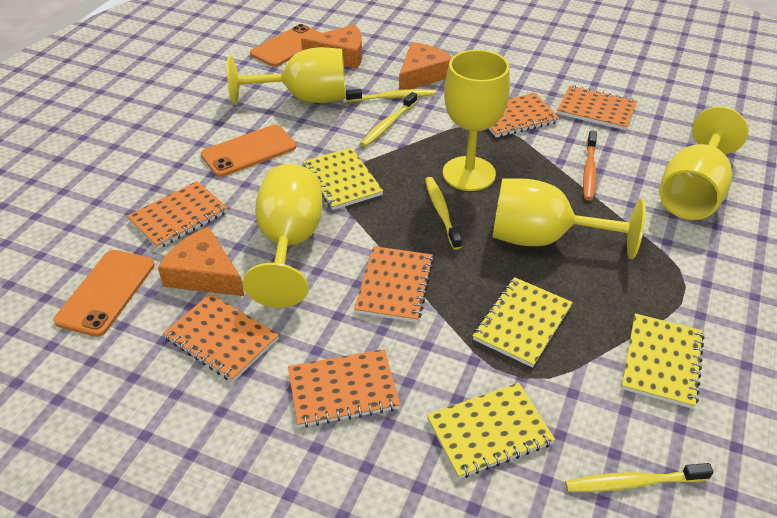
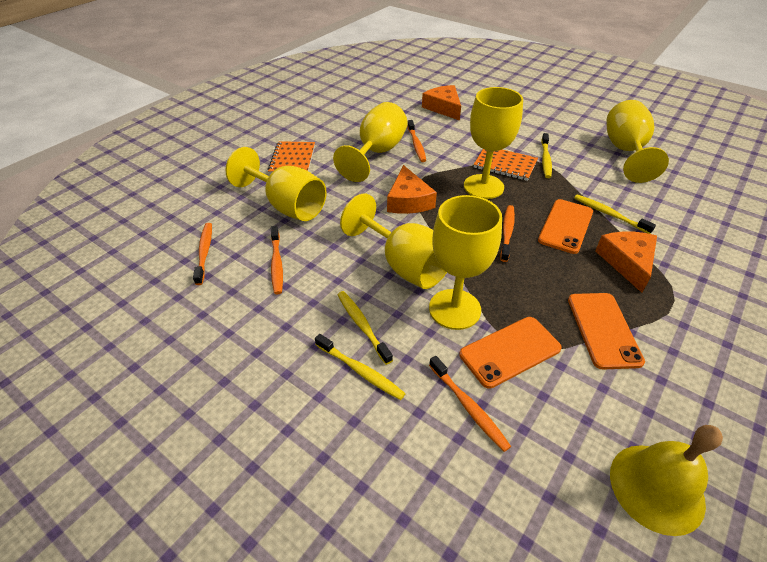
orange notebook: 6 -> 2
orange toothbrush: 1 -> 5
yellow bell: 0 -> 1
yellow goblet: 5 -> 6
yellow notebook: 4 -> 0

